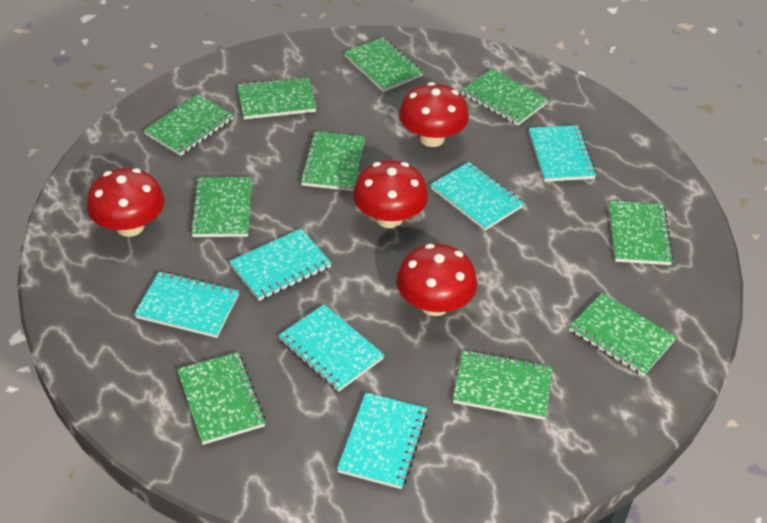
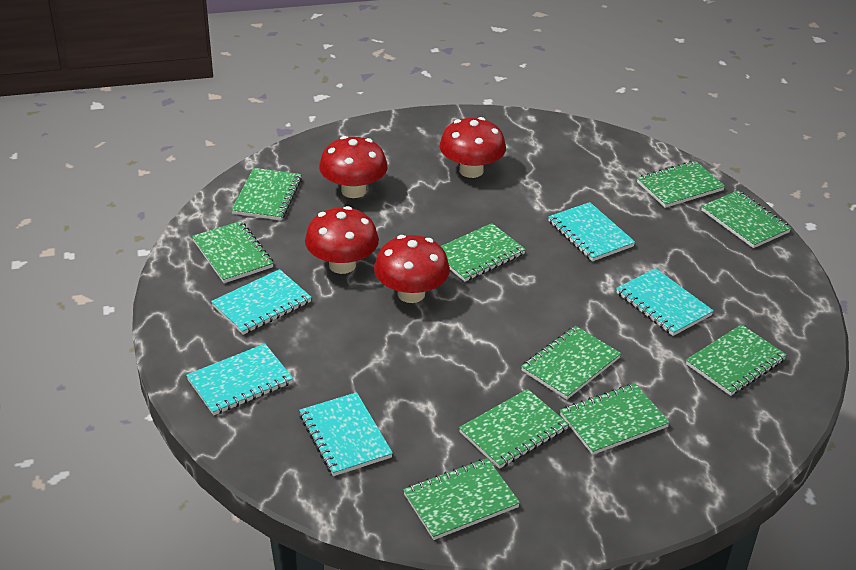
turquoise notebook: 6 -> 5

